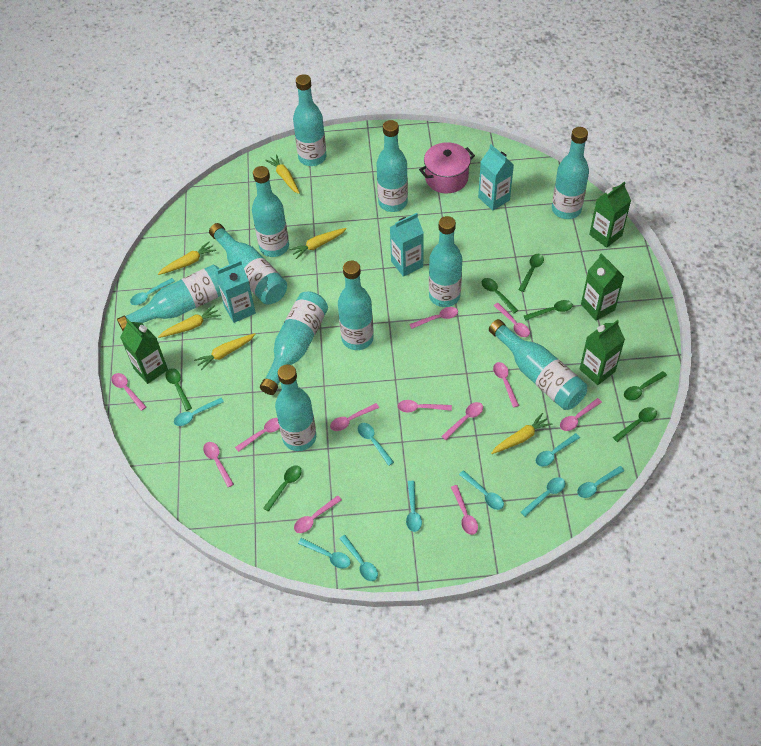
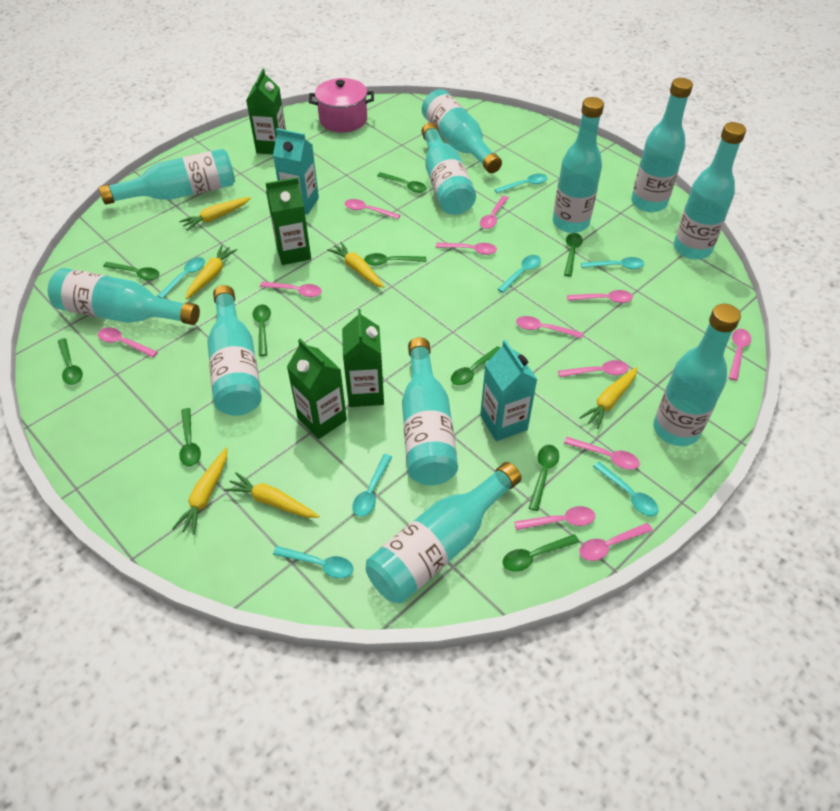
green spoon: 7 -> 10
turquoise carton: 3 -> 2
turquoise spoon: 10 -> 7

